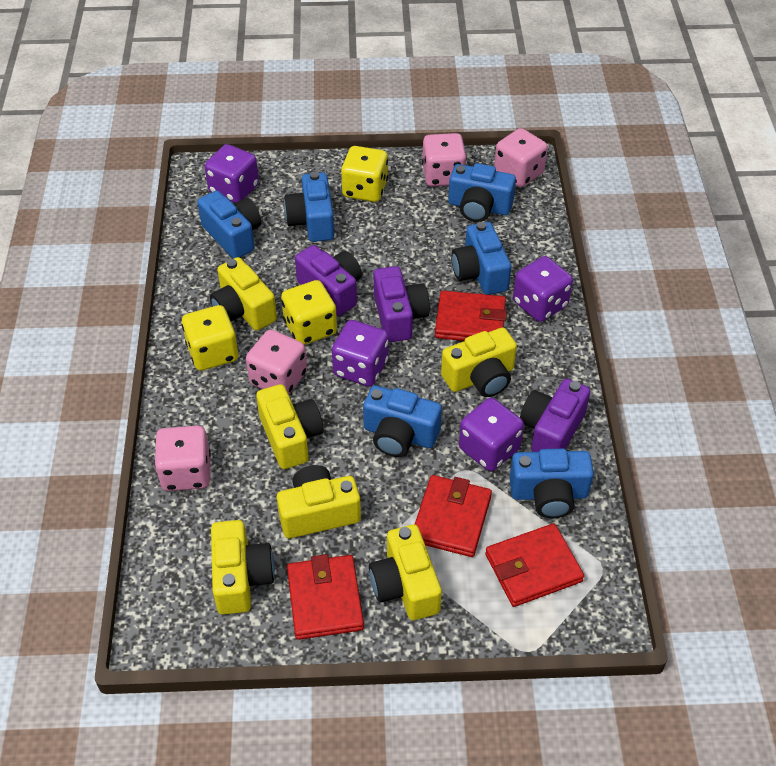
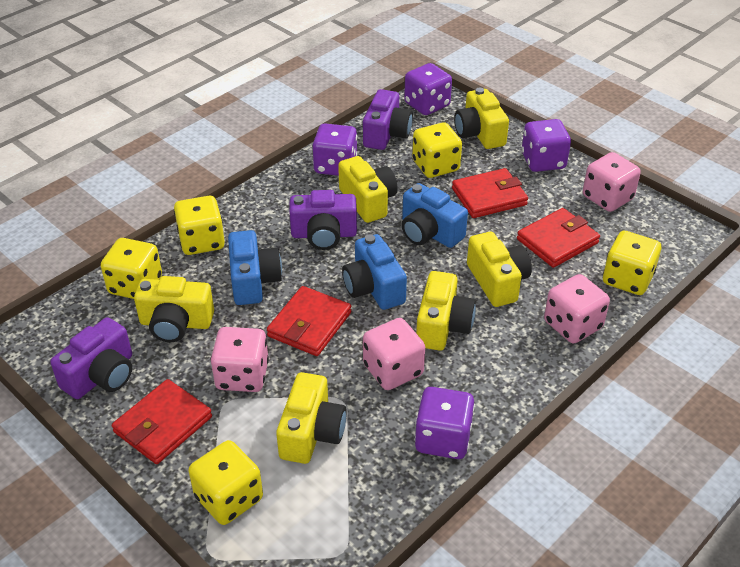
blue camera: 6 -> 3
yellow dice: 3 -> 5

